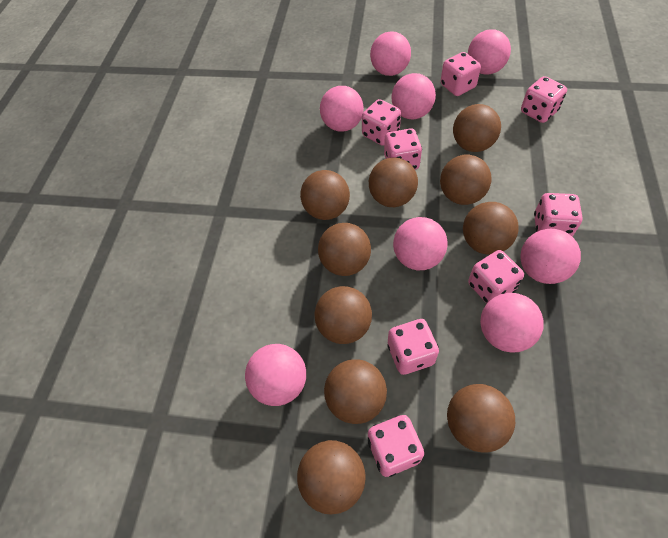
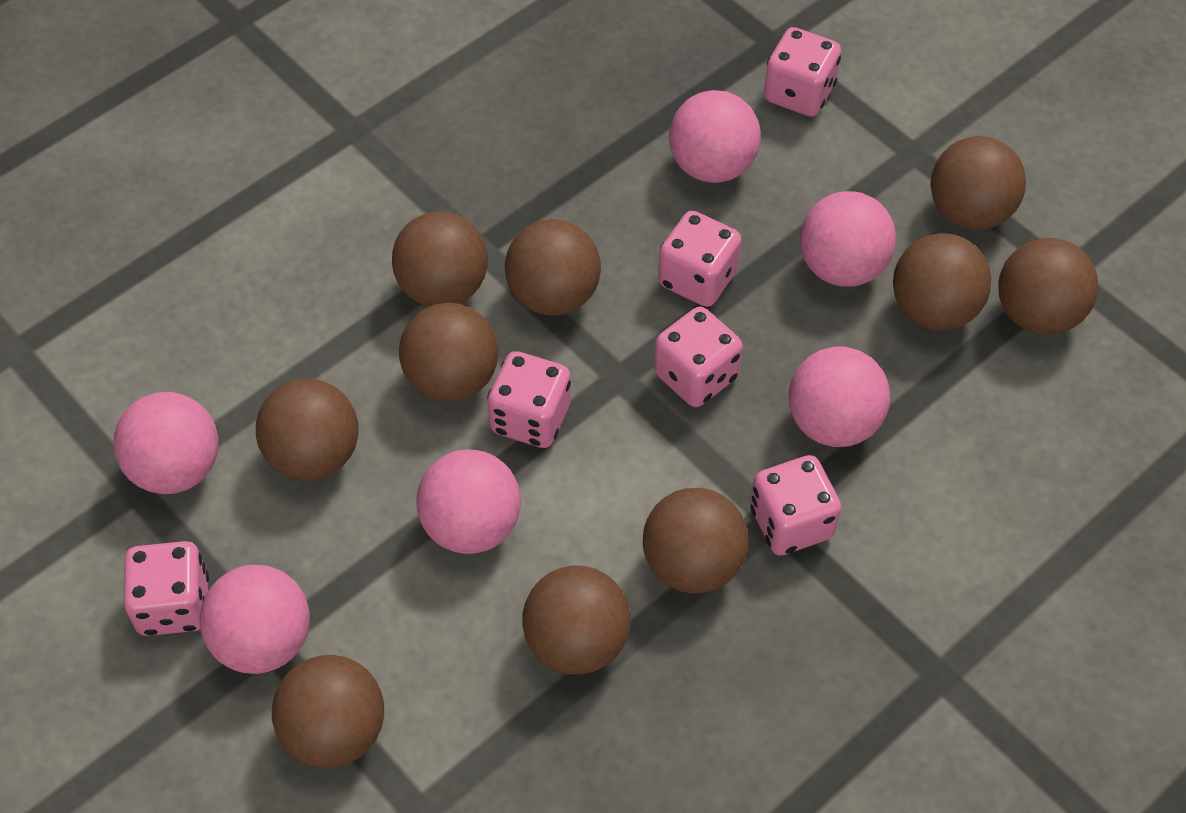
pink ball: 8 -> 6
pink dice: 8 -> 6

